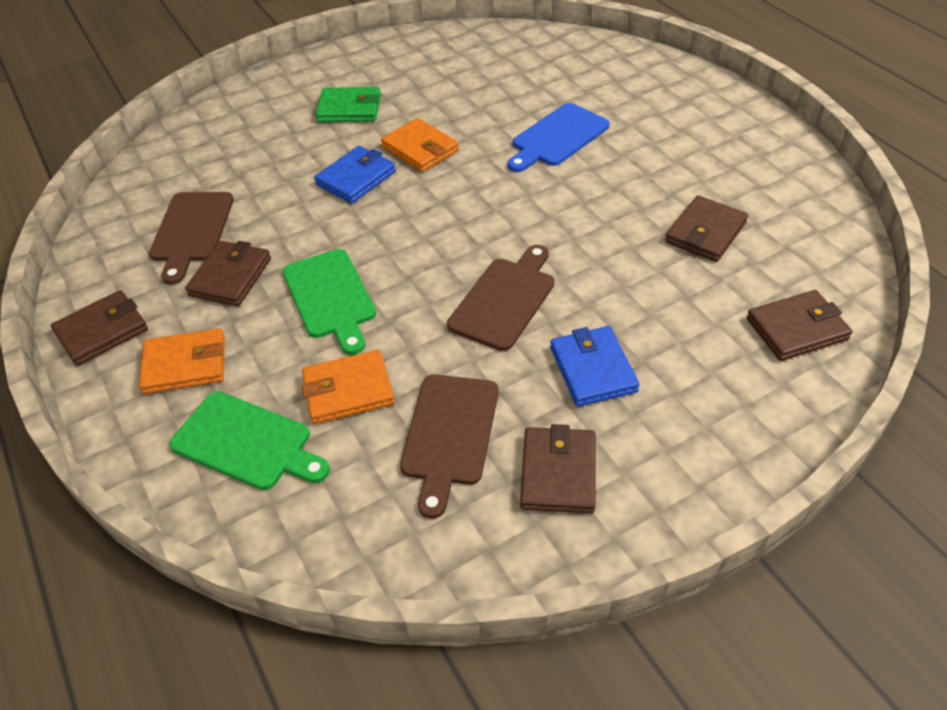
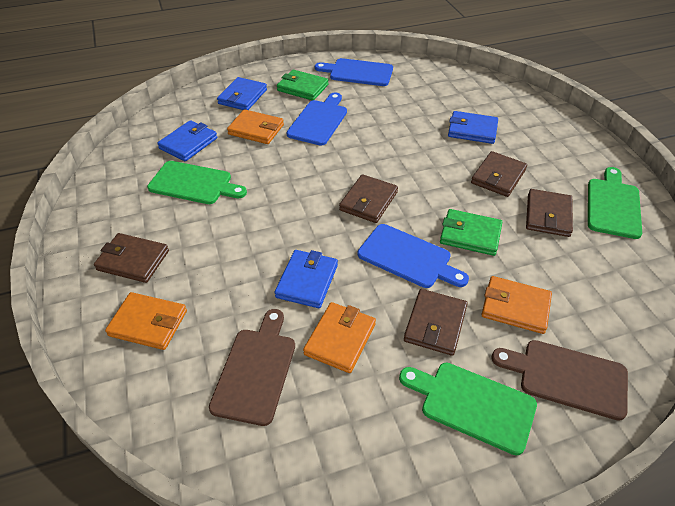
blue cutting board: 1 -> 3
blue wallet: 2 -> 4
brown cutting board: 3 -> 2
green cutting board: 2 -> 3
green wallet: 1 -> 2
orange wallet: 3 -> 4

